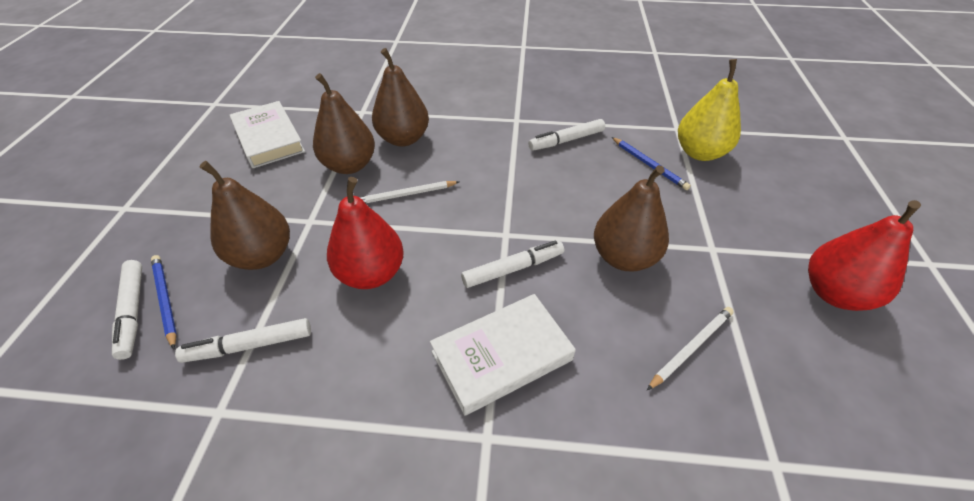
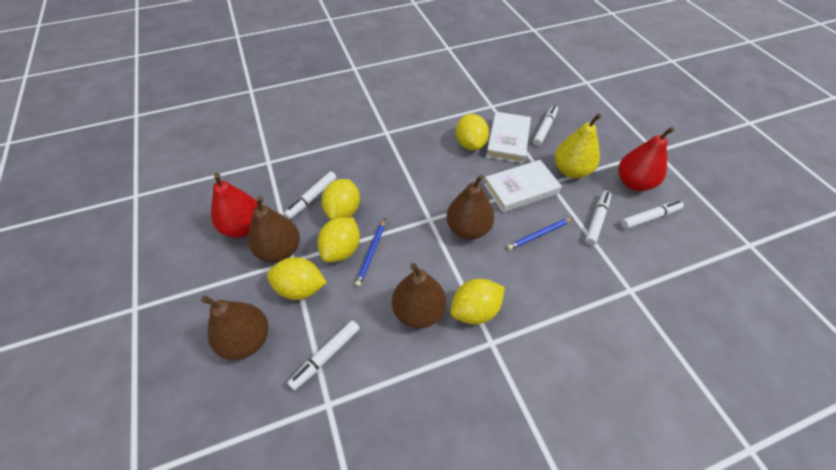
white marker: 4 -> 5
white pencil: 2 -> 0
yellow lemon: 0 -> 5

